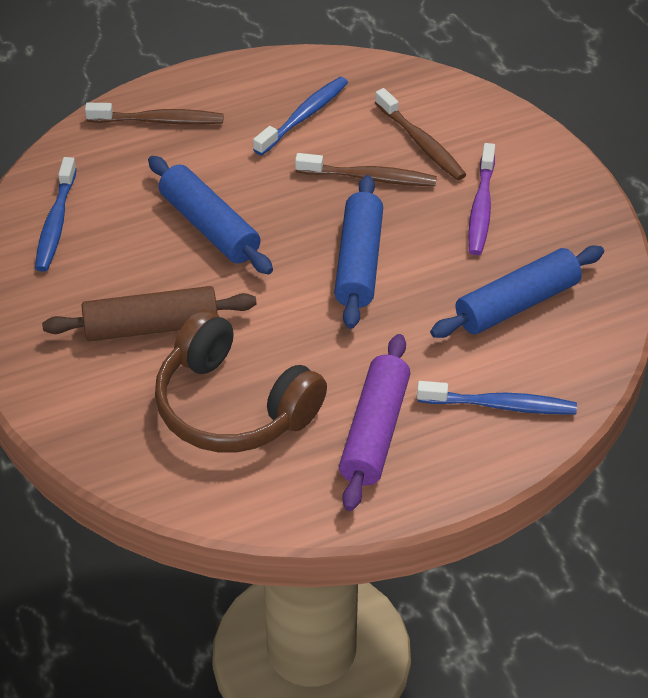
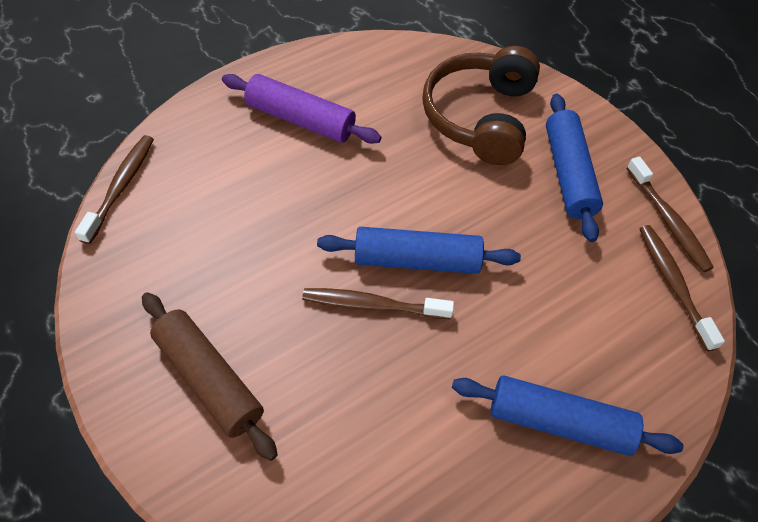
blue toothbrush: 3 -> 0
brown toothbrush: 3 -> 4
purple toothbrush: 1 -> 0

